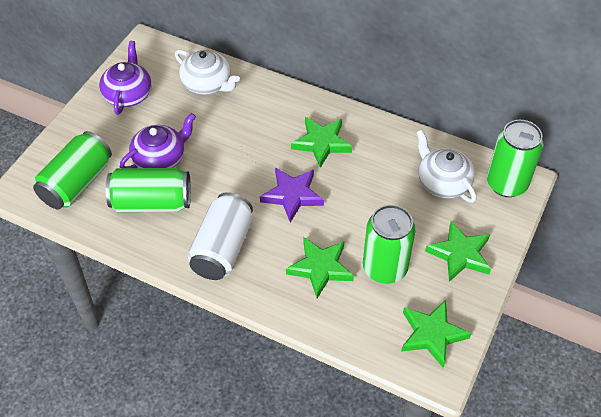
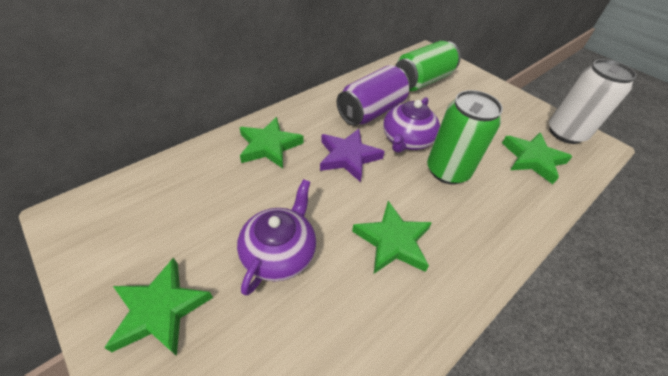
green can: 4 -> 2
purple can: 0 -> 1
white teapot: 2 -> 0

